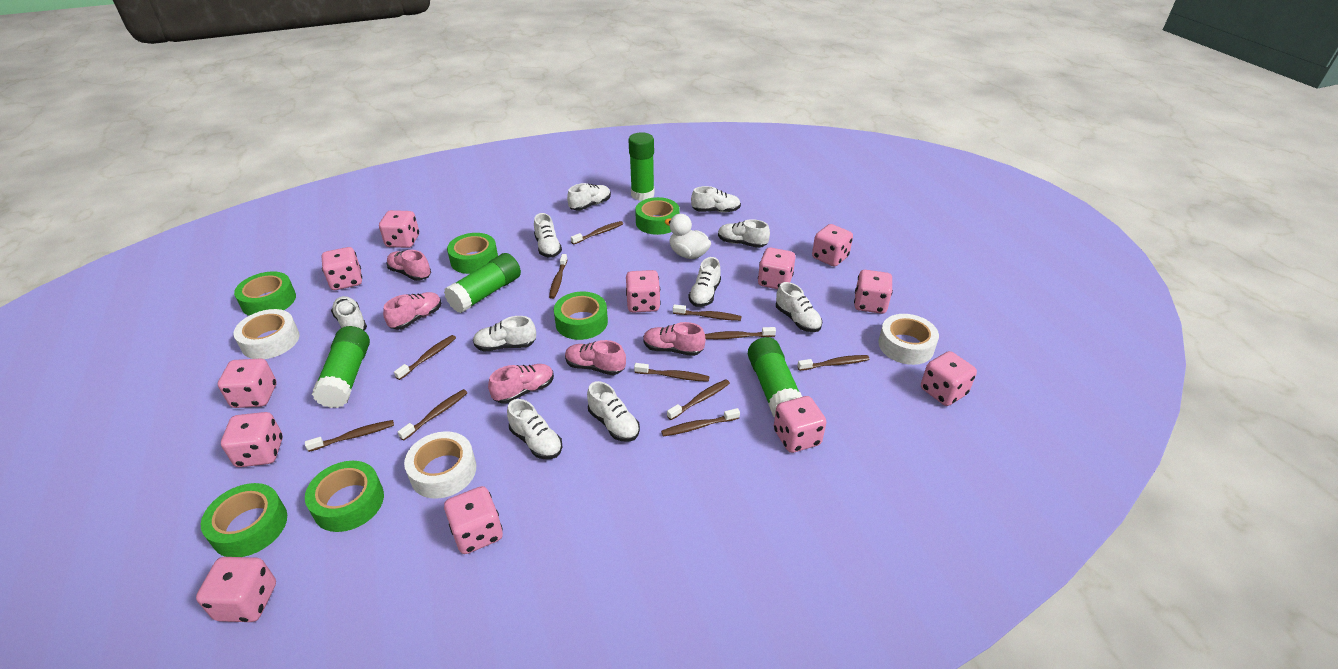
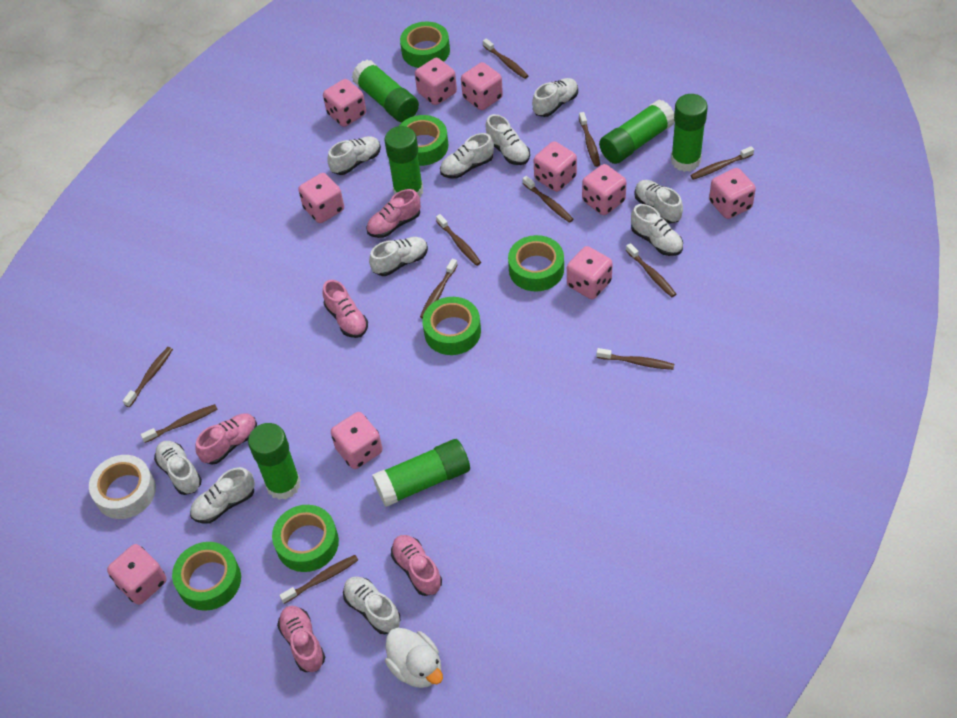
green glue stick: 4 -> 6
pink dice: 12 -> 10
white tape: 3 -> 1

